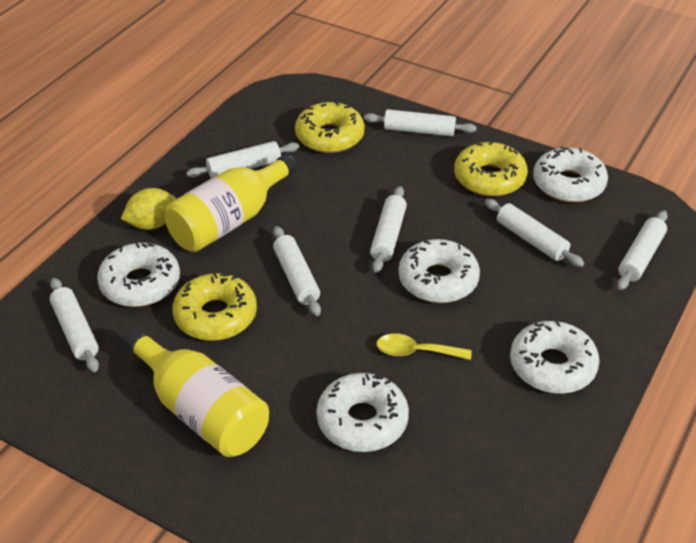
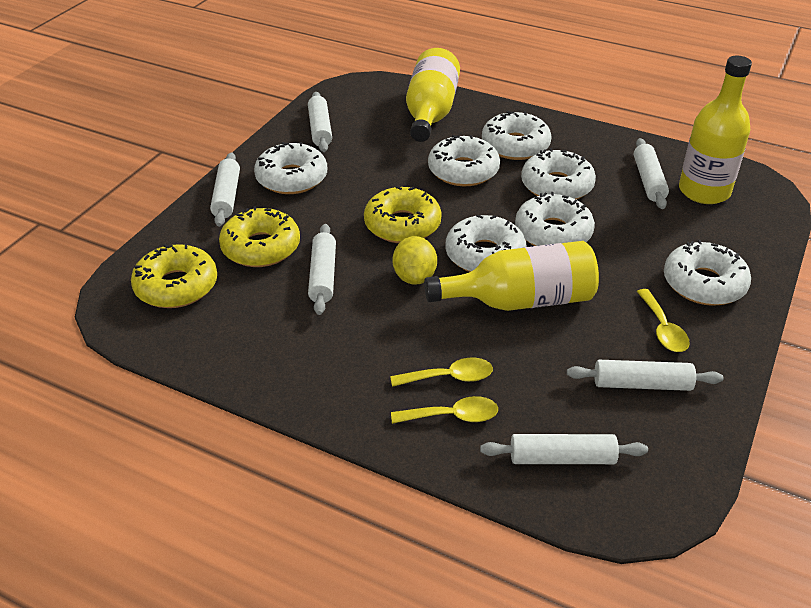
white donut: 5 -> 7
white rolling pin: 7 -> 6
yellow bottle: 2 -> 3
yellow spoon: 1 -> 3

